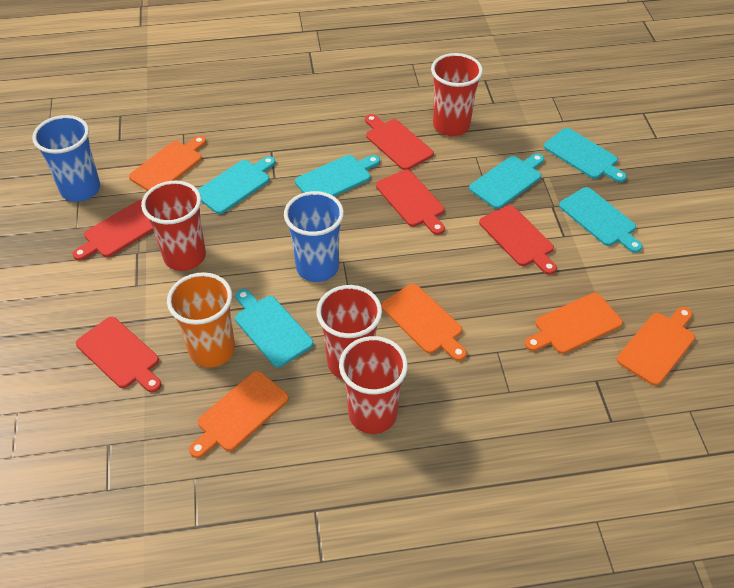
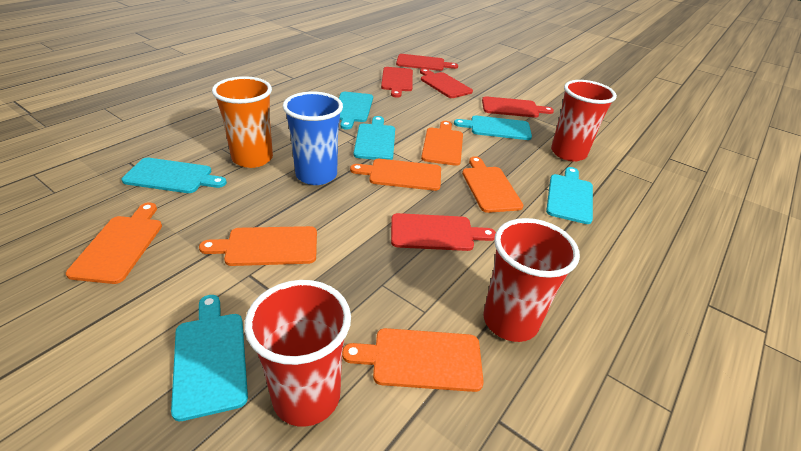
blue cup: 2 -> 1
orange cutting board: 5 -> 6
red cup: 4 -> 3

